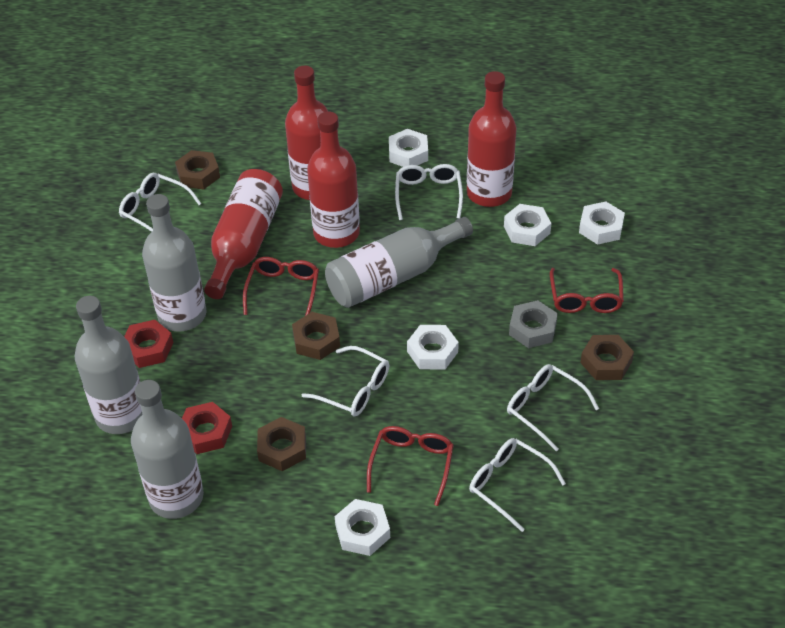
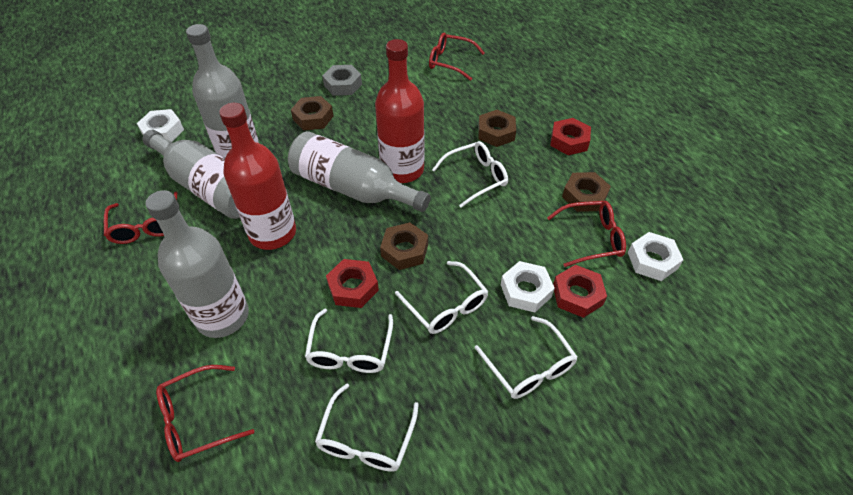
red bottle: 4 -> 2
red glasses: 3 -> 4
red nut: 2 -> 3
white nut: 5 -> 3

